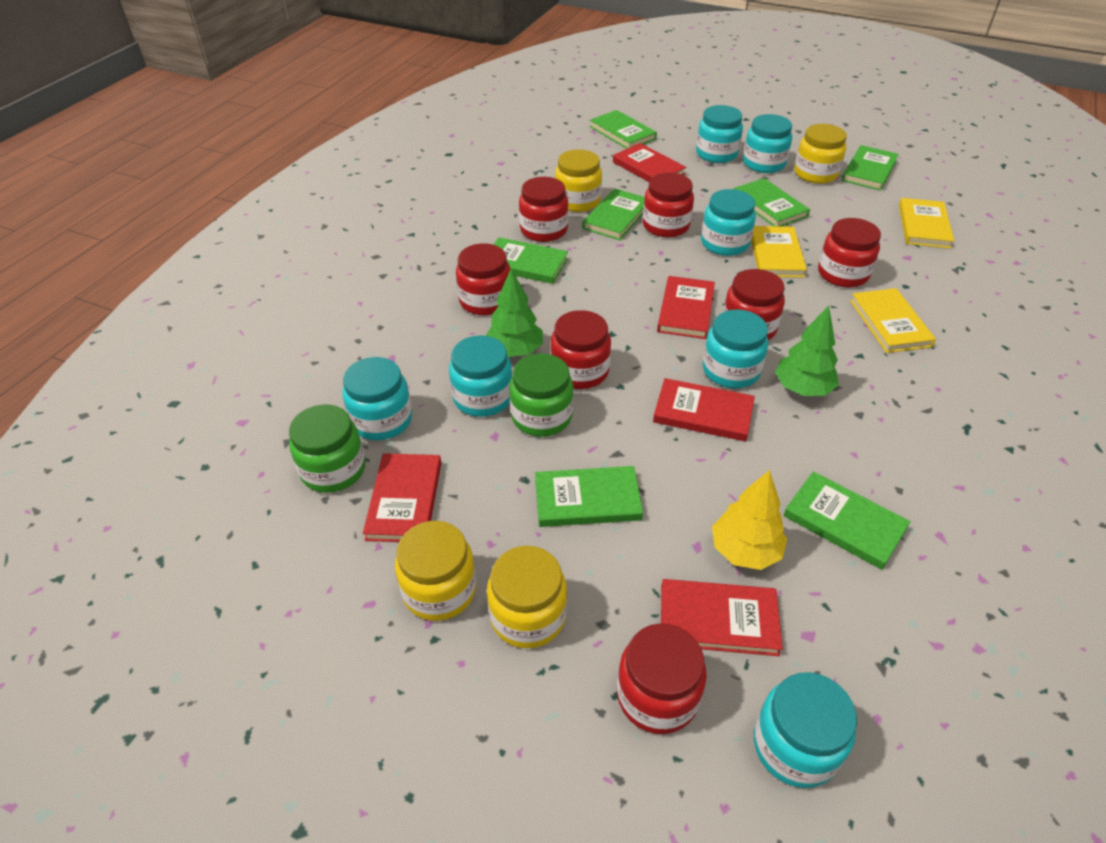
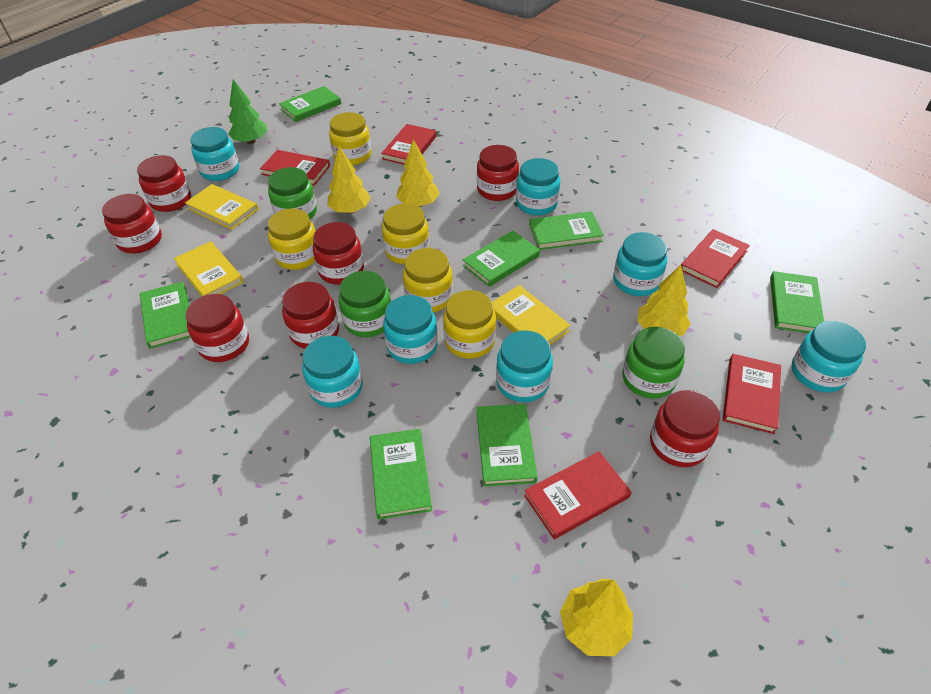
green jar: 2 -> 3
green tree: 2 -> 1
yellow jar: 4 -> 5
yellow tree: 1 -> 4

